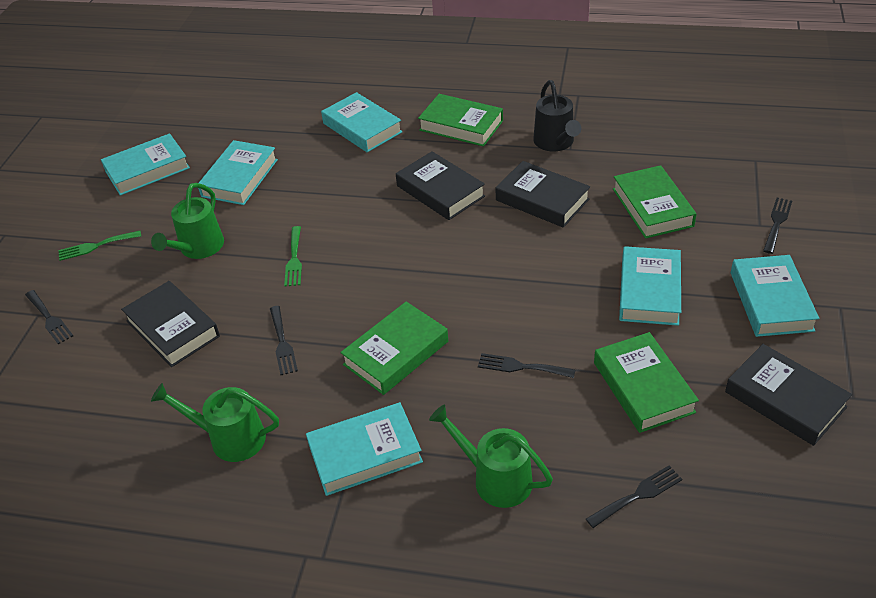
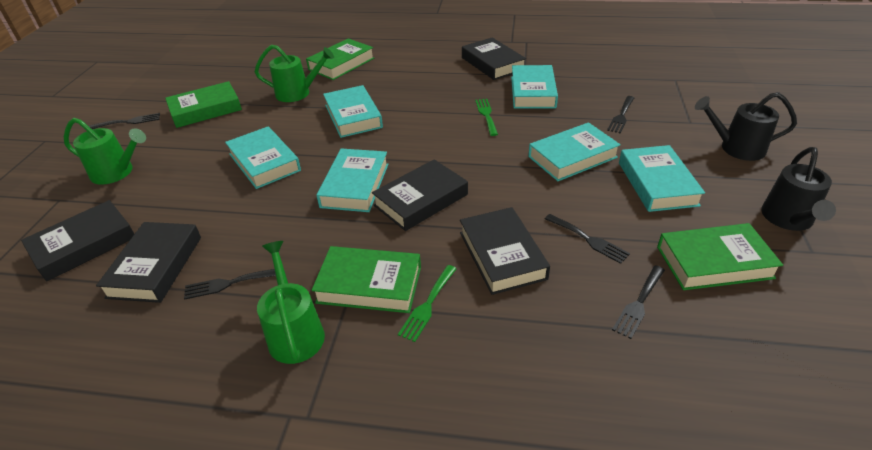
black book: 4 -> 5
black watering can: 1 -> 2

